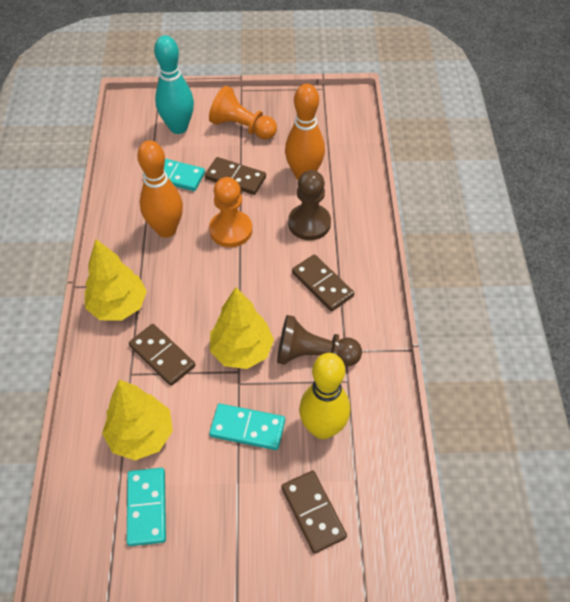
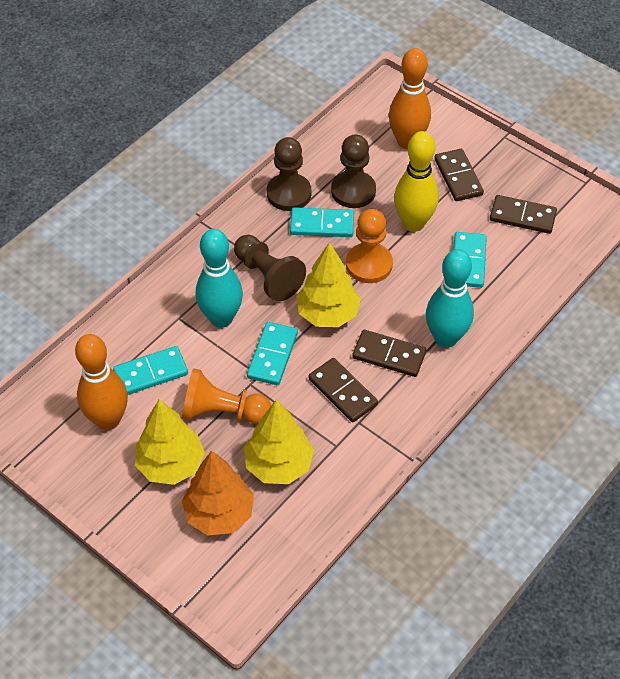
brown pawn: 2 -> 3
orange tree: 0 -> 1
turquoise bowling pin: 1 -> 2
turquoise domino: 3 -> 4

